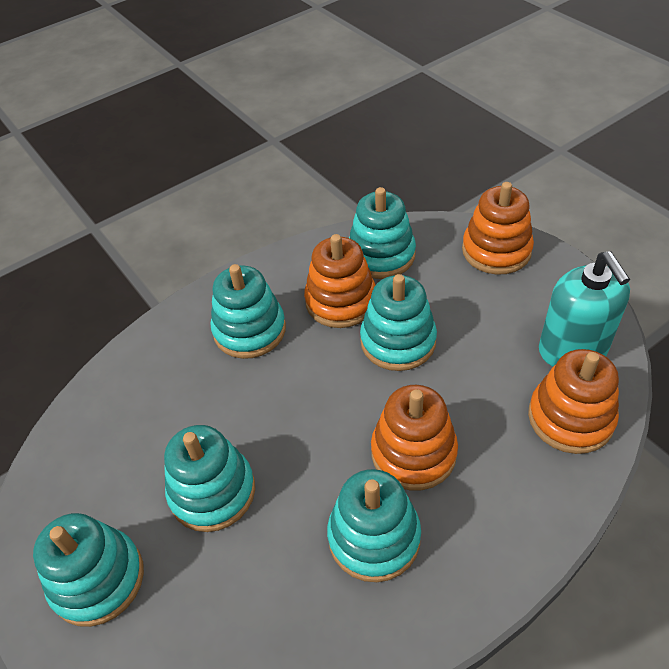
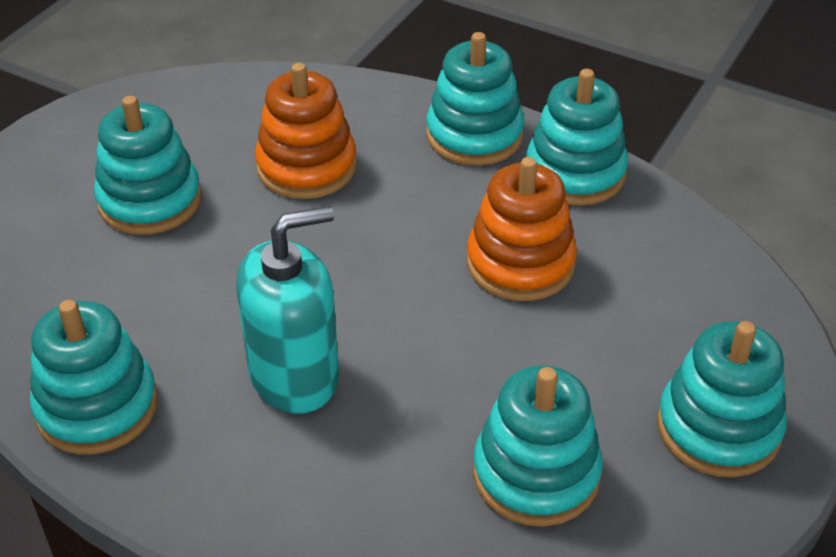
orange stacking toy: 4 -> 2

